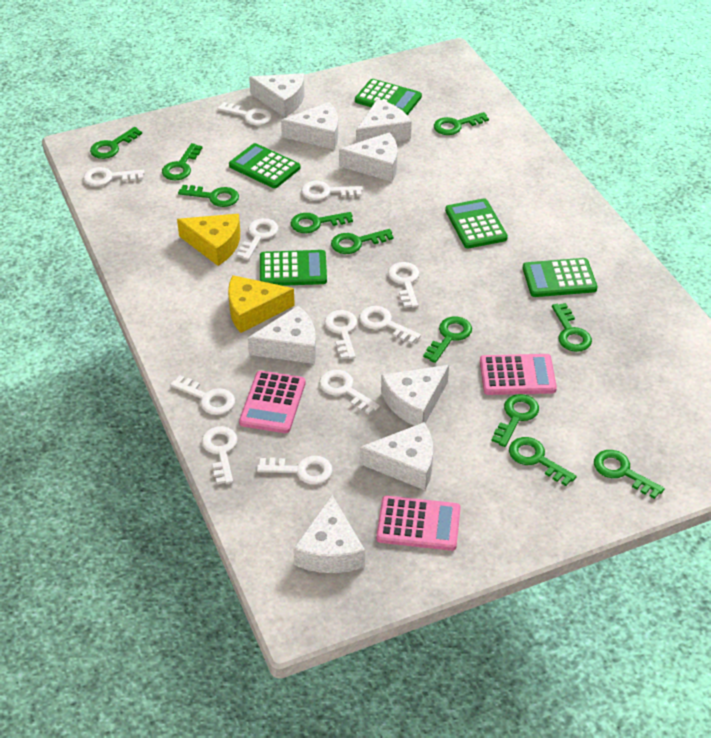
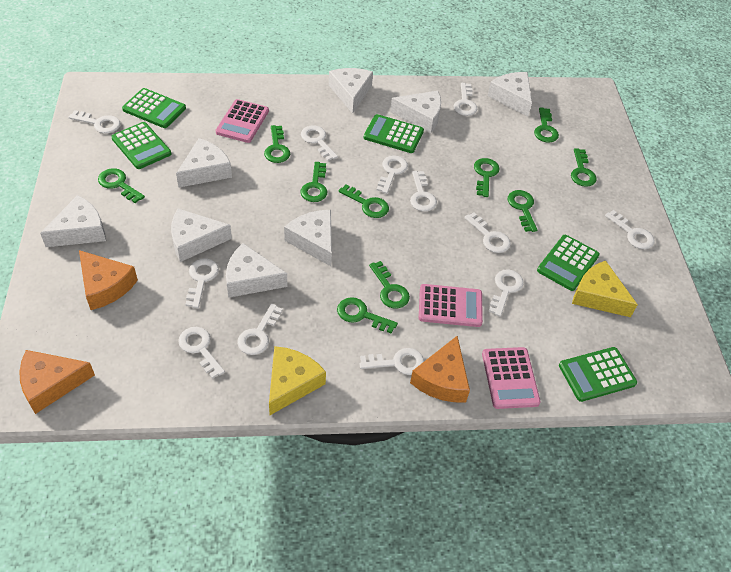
green key: 11 -> 10
orange cheese: 0 -> 3
white key: 11 -> 12

